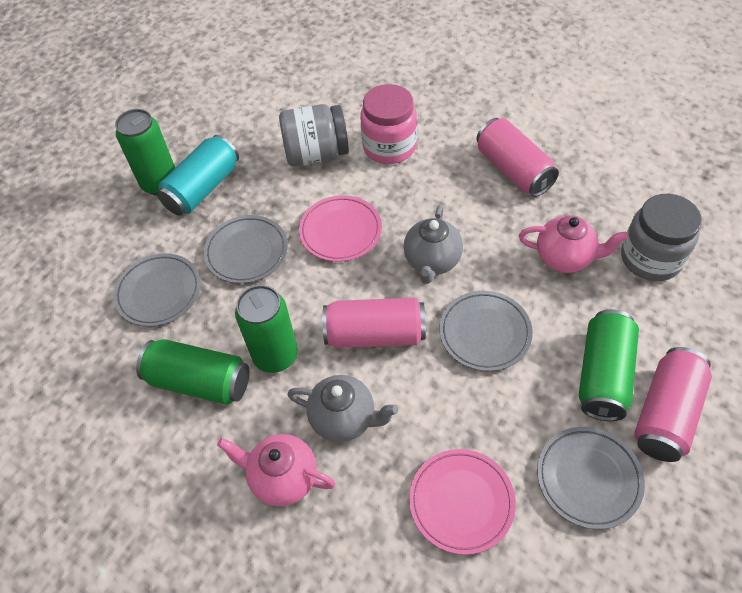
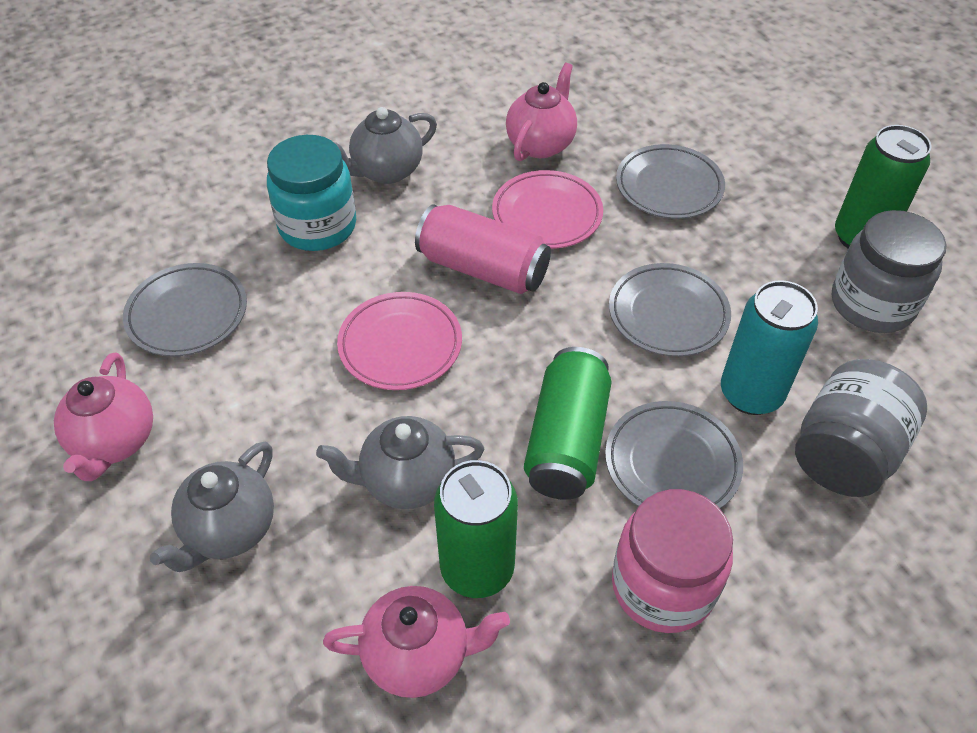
green can: 4 -> 3
grey teapot: 2 -> 3
pink can: 3 -> 1
pink teapot: 2 -> 3
turquoise jar: 0 -> 1

